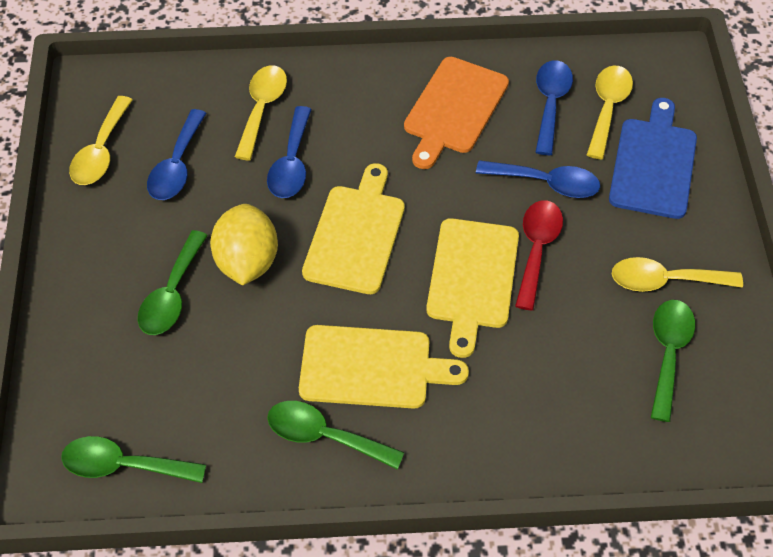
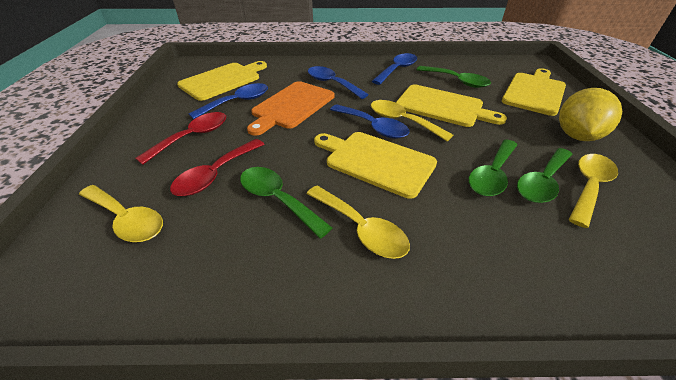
blue cutting board: 1 -> 0
red spoon: 1 -> 2
yellow cutting board: 3 -> 4

